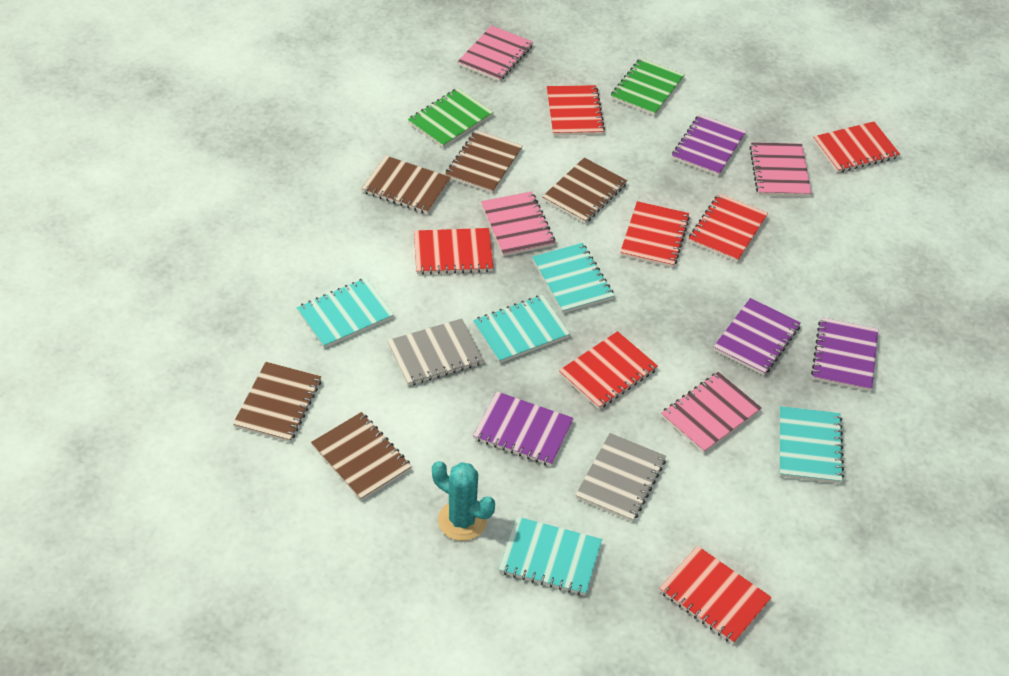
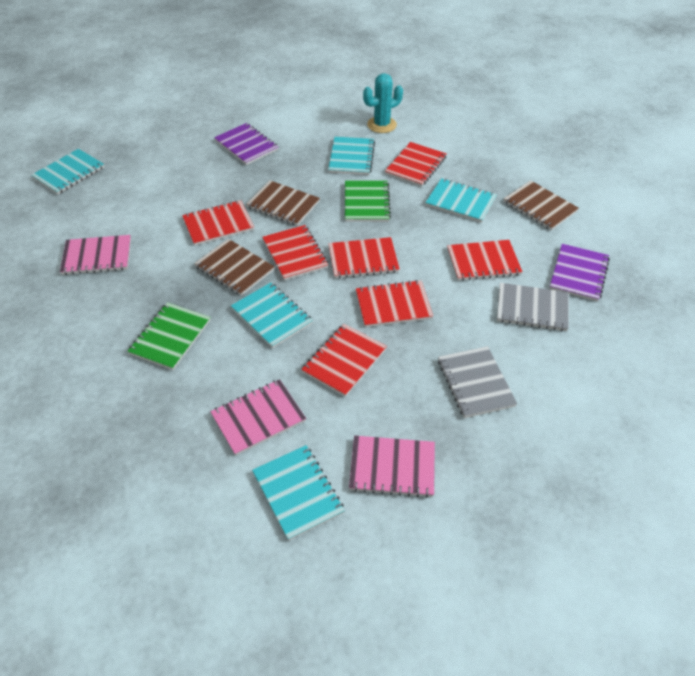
brown notebook: 5 -> 3
pink notebook: 4 -> 3
purple notebook: 4 -> 2

